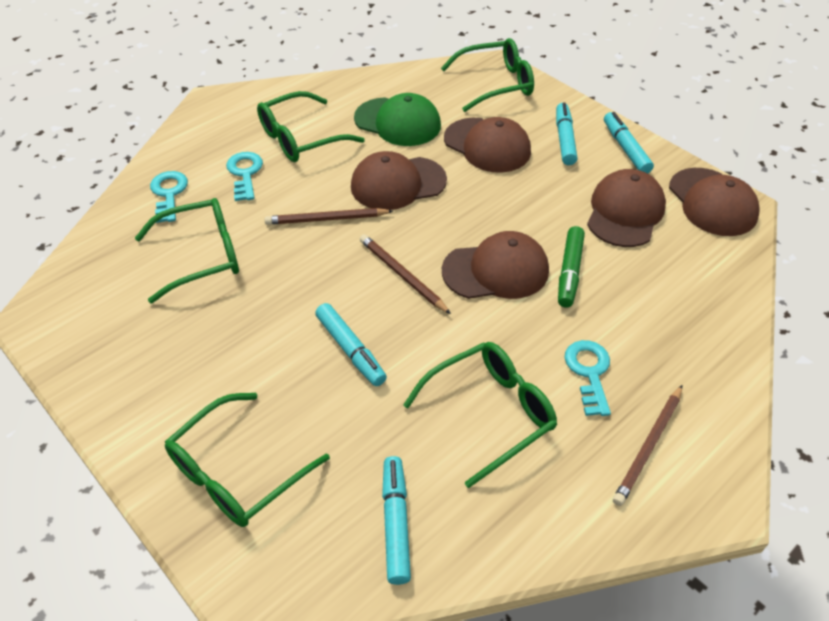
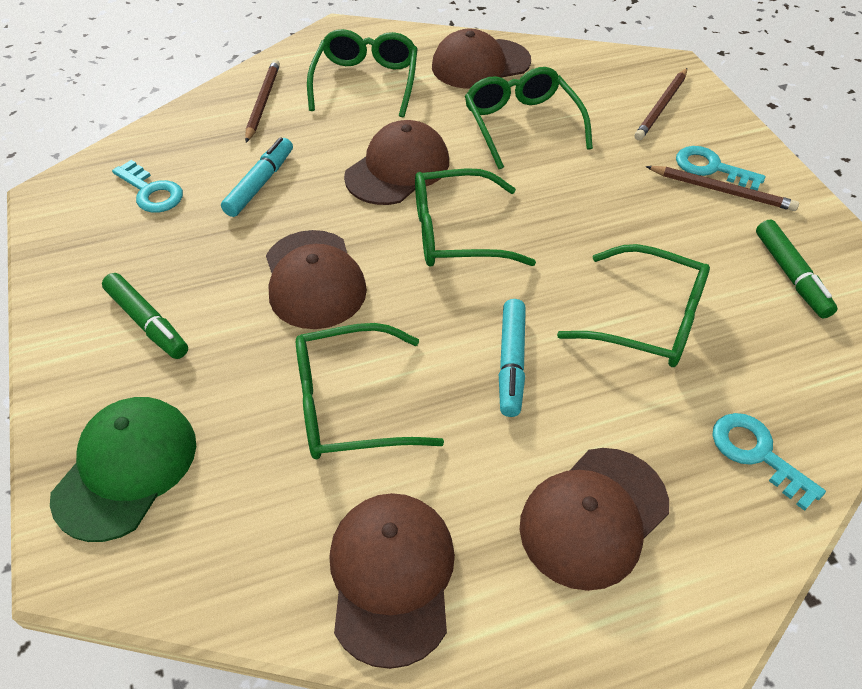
green marker: 1 -> 2
turquoise marker: 4 -> 2

